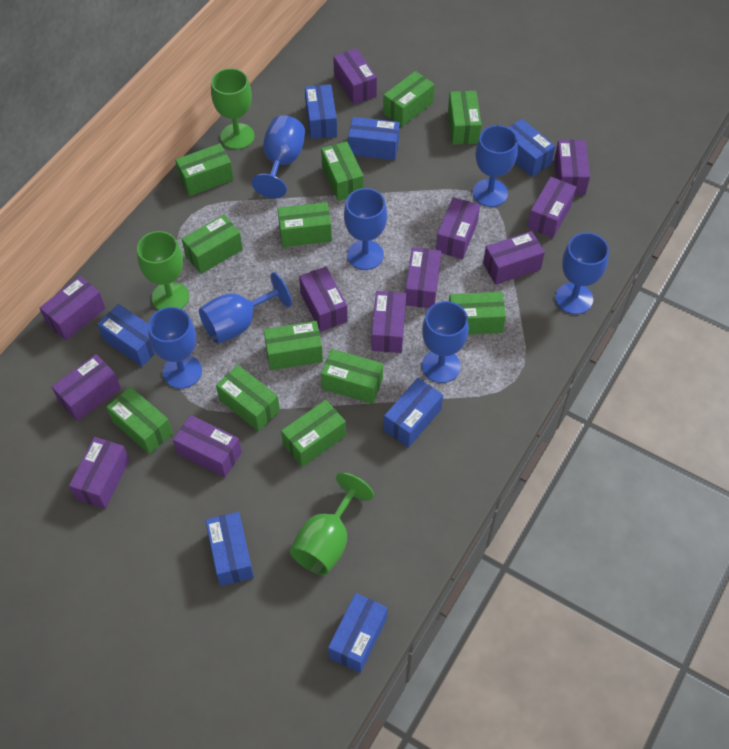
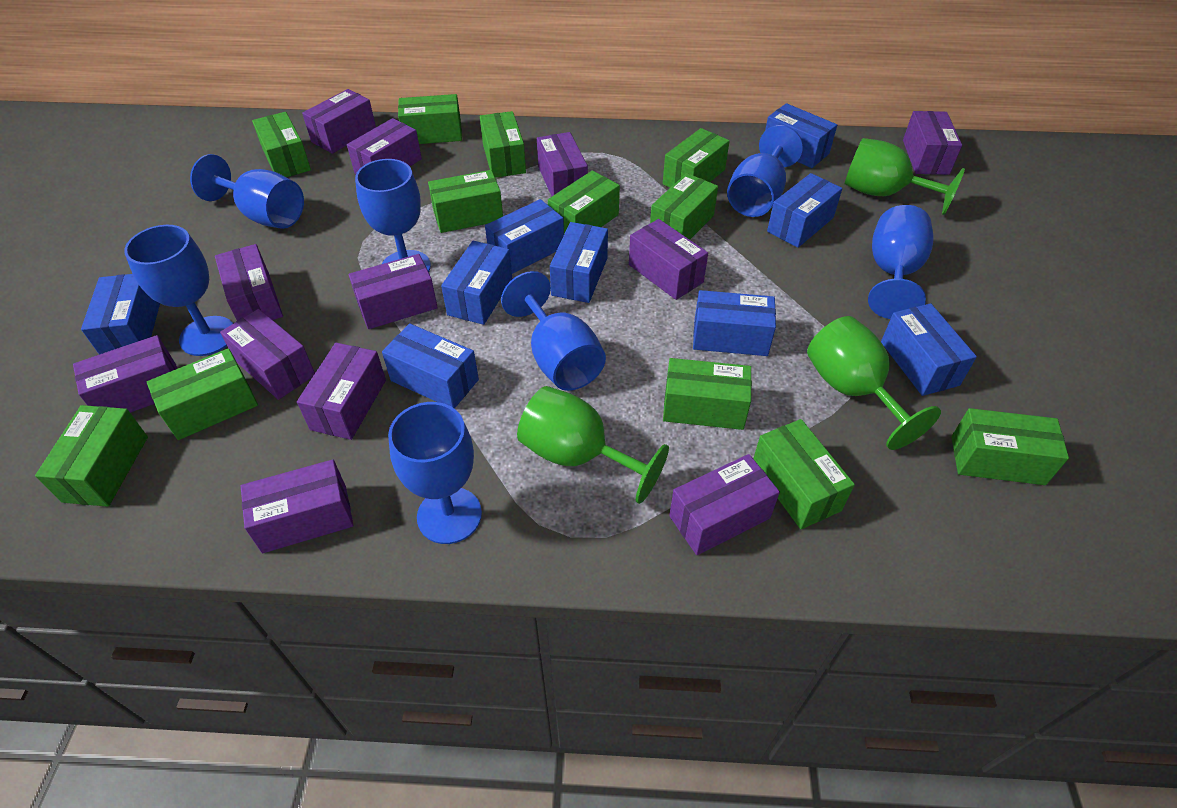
blue box: 7 -> 9

